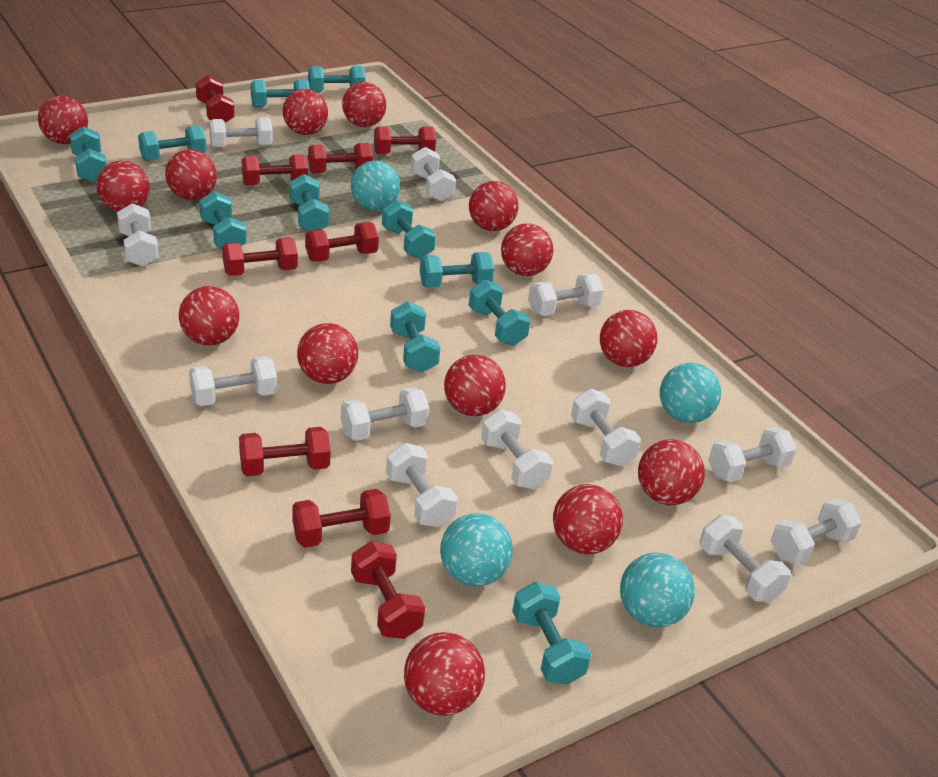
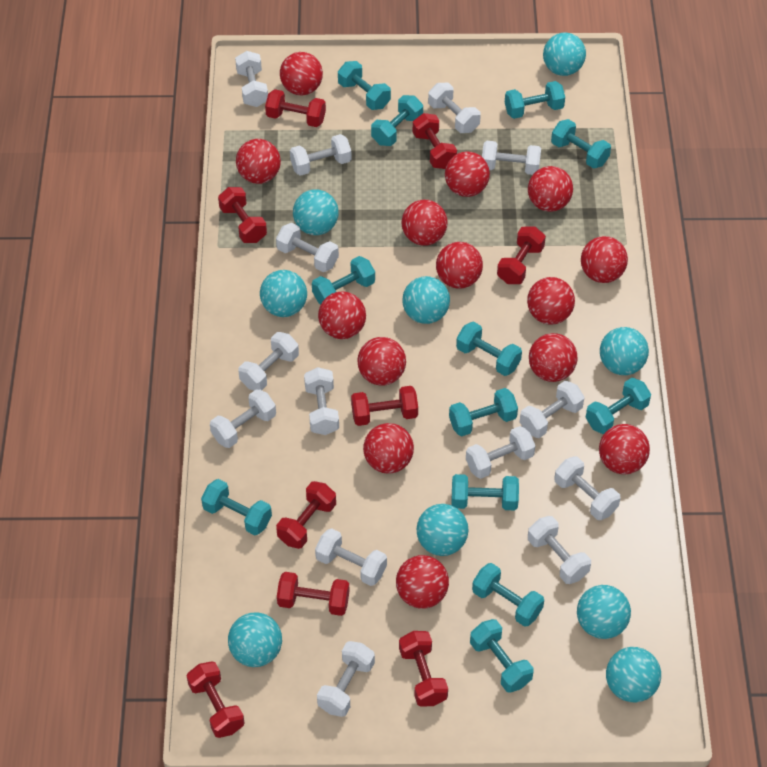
turquoise ball: 4 -> 9
turquoise dumbbell: 11 -> 12
white dumbbell: 12 -> 14

